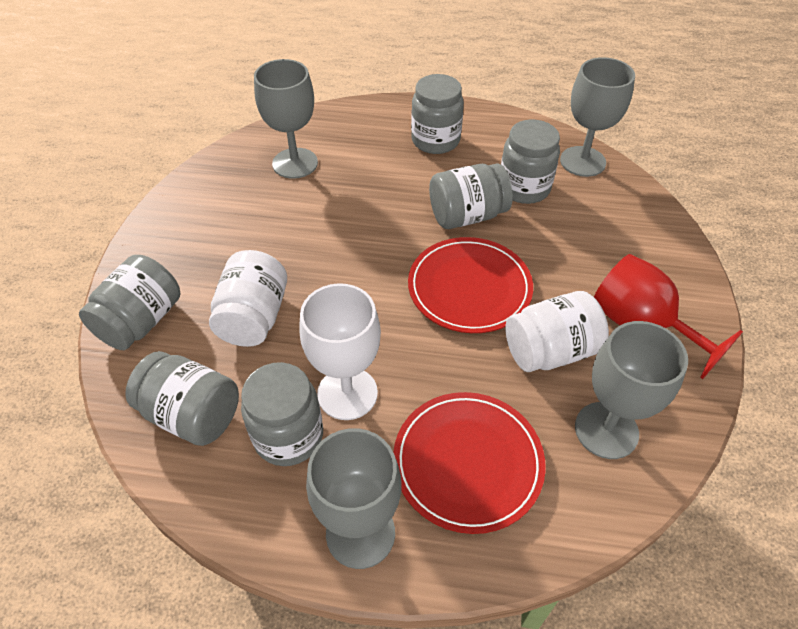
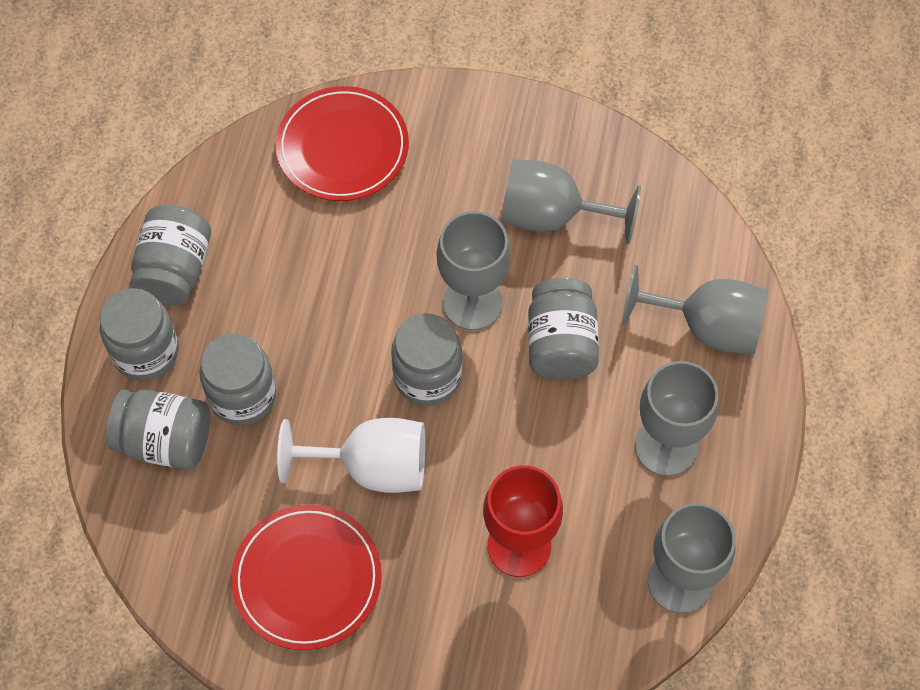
grey goblet: 4 -> 5
white jar: 2 -> 0

